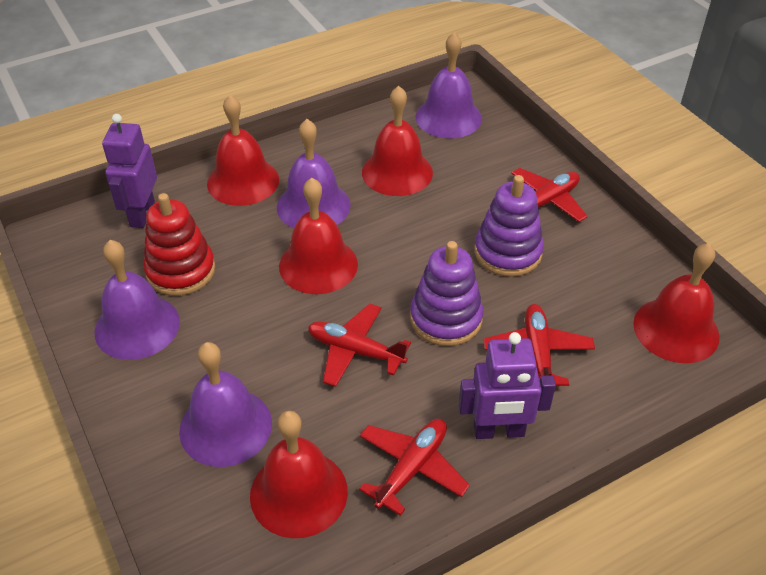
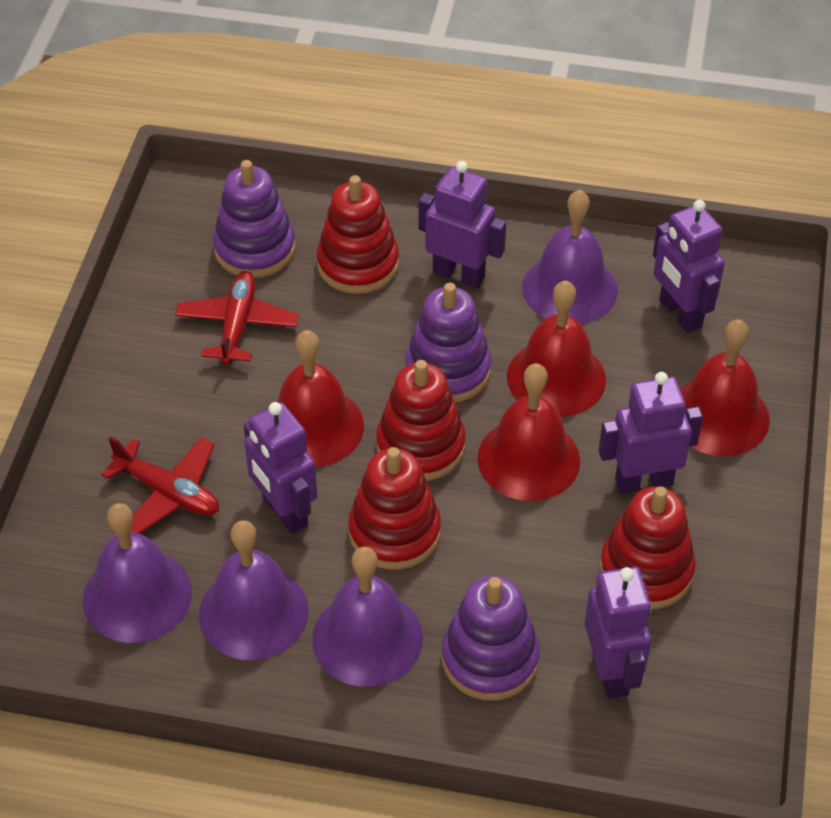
purple robot: 2 -> 5
purple stacking toy: 2 -> 3
red bell: 5 -> 4
red plane: 4 -> 2
red stacking toy: 1 -> 4

